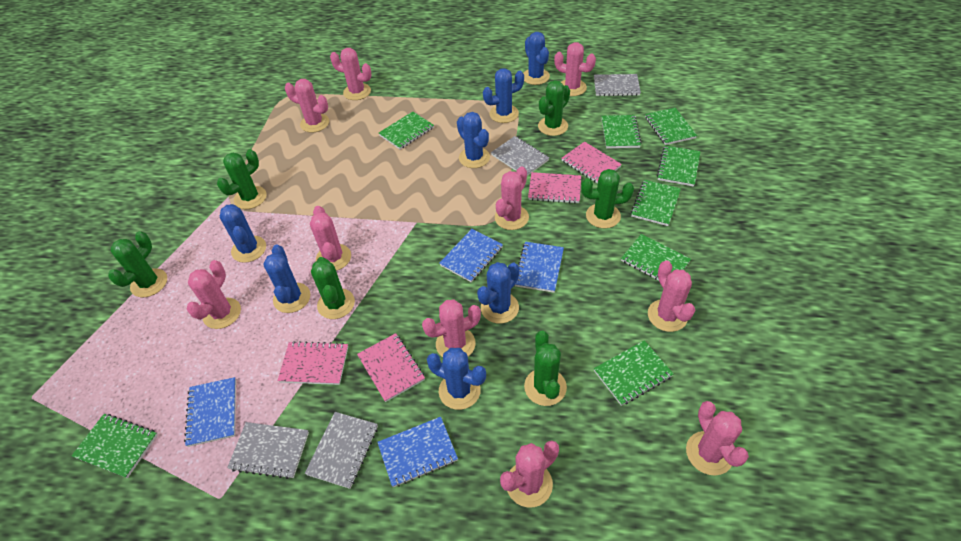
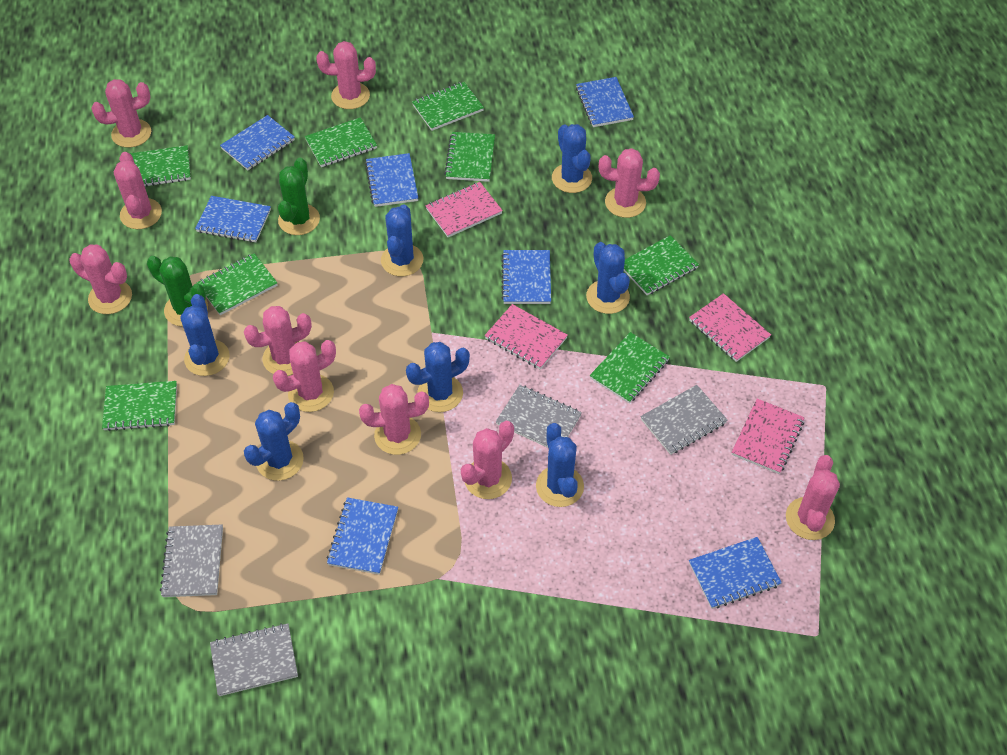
blue notebook: 4 -> 7
green cactus: 6 -> 2

